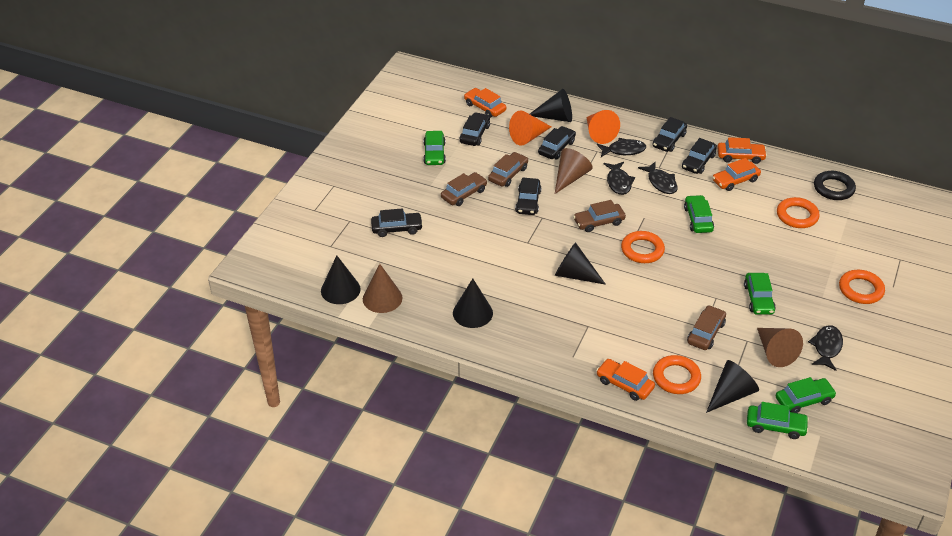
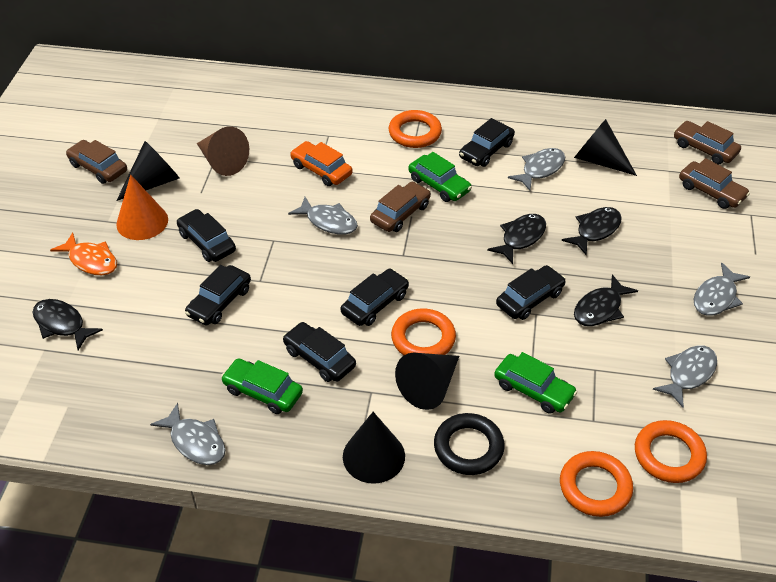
black cone: 5 -> 4
brown cone: 3 -> 1
green car: 5 -> 3
grey fish: 0 -> 5
orange car: 4 -> 1
orange cone: 2 -> 1
orange fish: 0 -> 1

